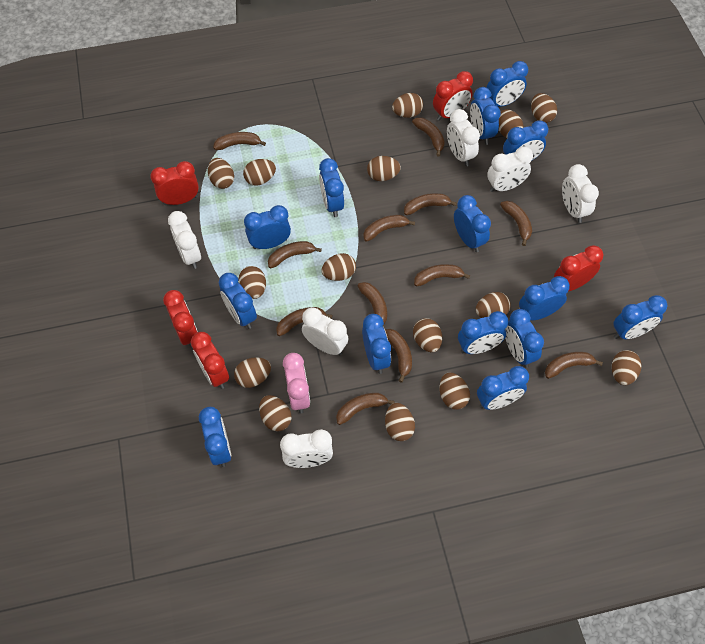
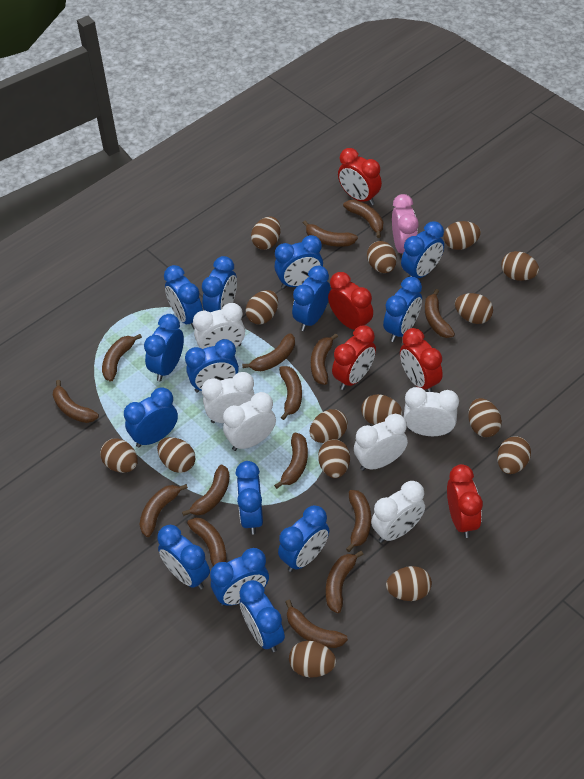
brown banana: 12 -> 15

